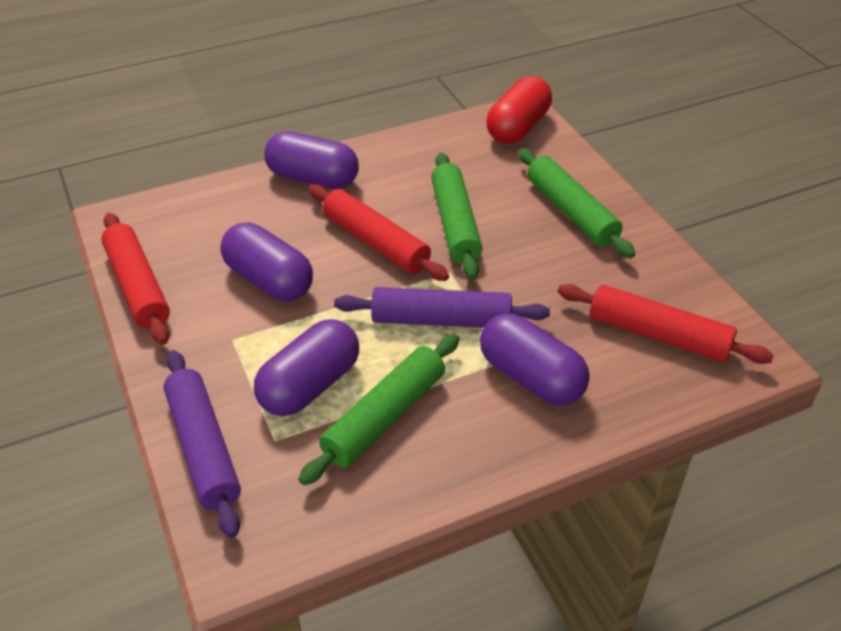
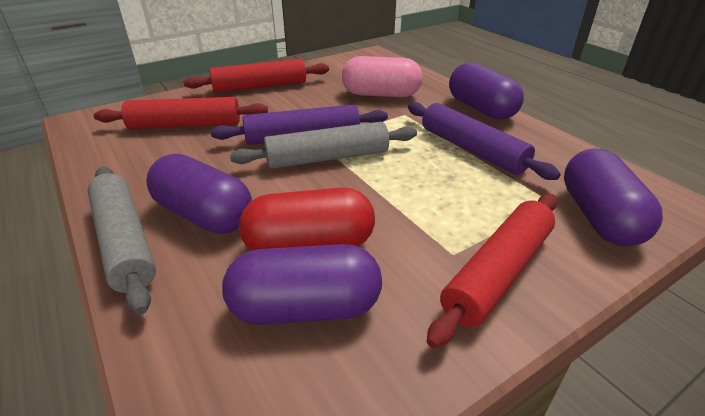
green rolling pin: 3 -> 0
grey rolling pin: 0 -> 2
pink capsule: 0 -> 1

